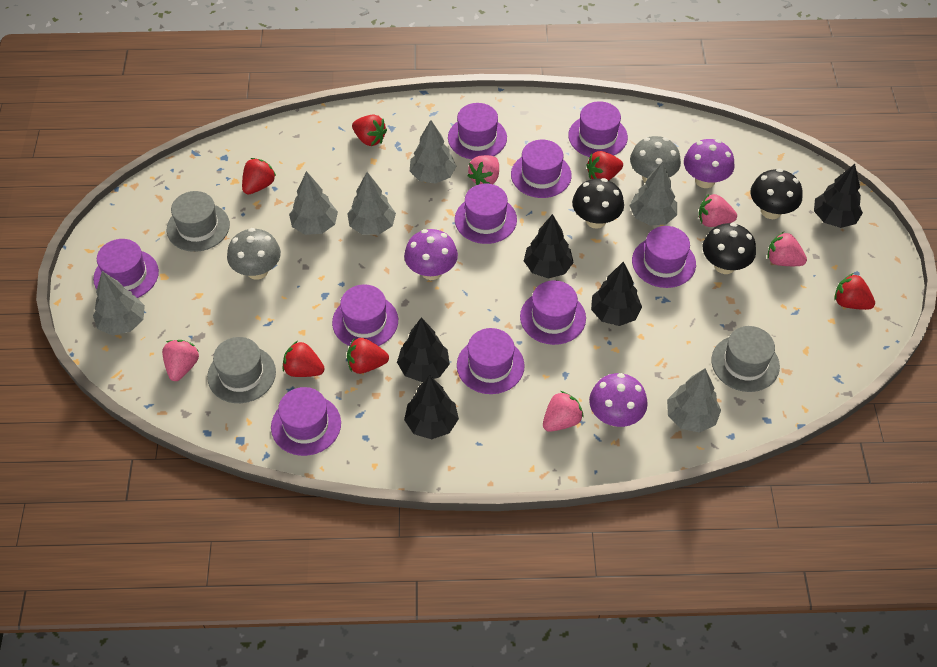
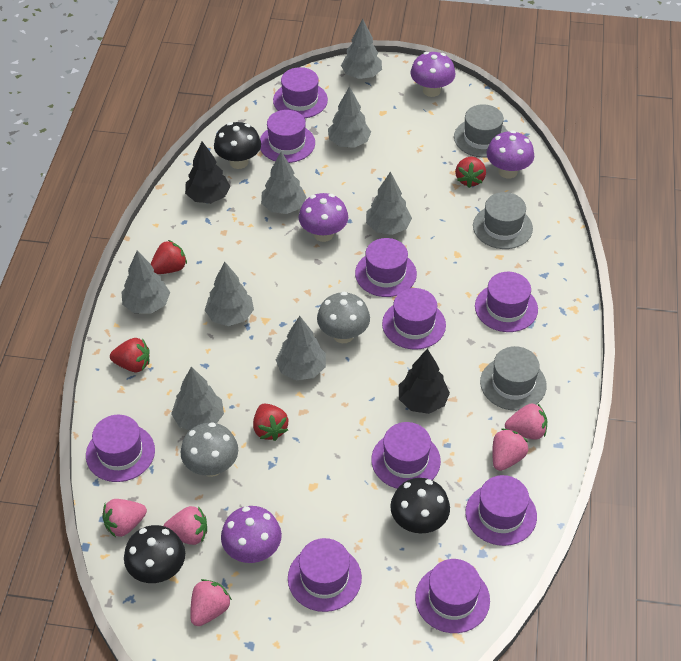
black tree: 5 -> 2
grey tree: 6 -> 8
purple mushroom: 3 -> 4
red strawberry: 6 -> 4

